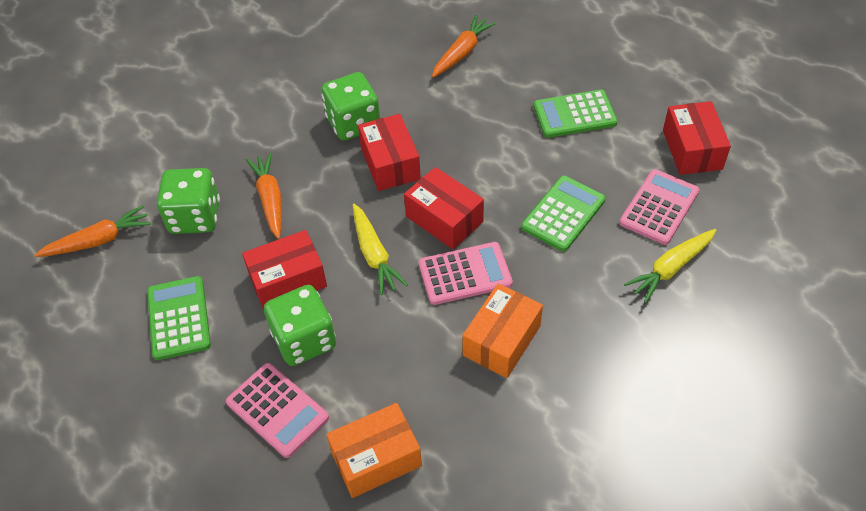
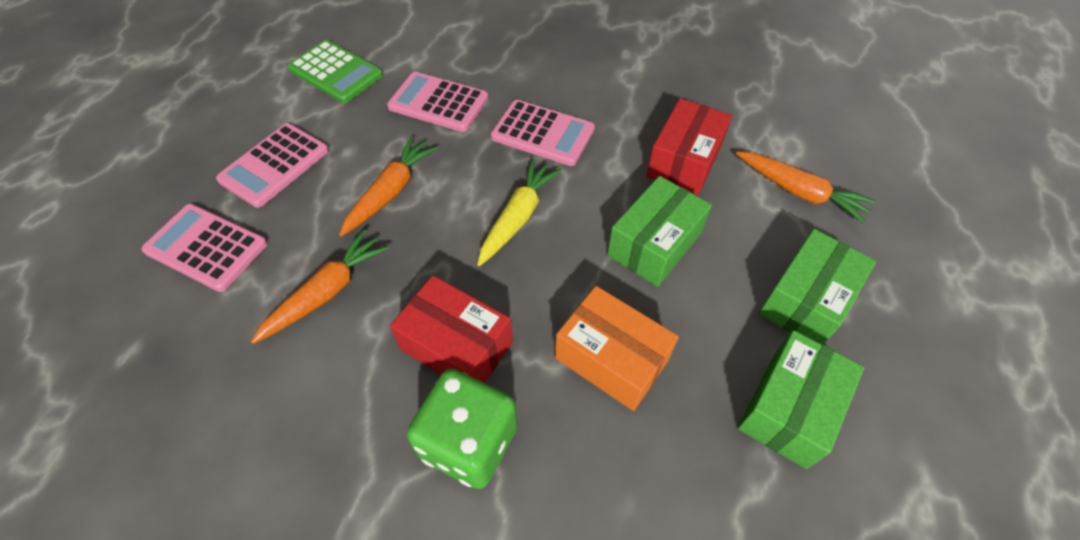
green box: 0 -> 3
green calculator: 3 -> 1
green dice: 3 -> 1
orange box: 2 -> 1
pink calculator: 3 -> 4
red box: 4 -> 2
yellow carrot: 2 -> 1

